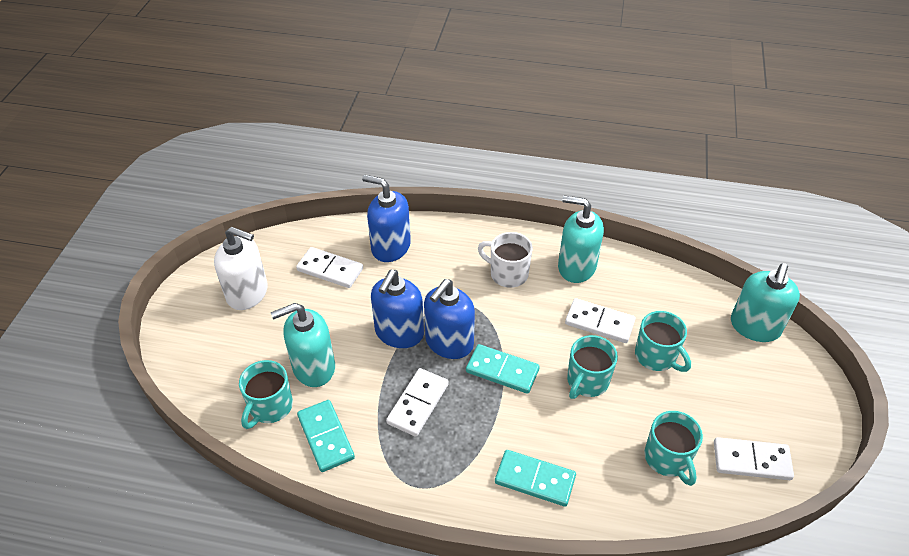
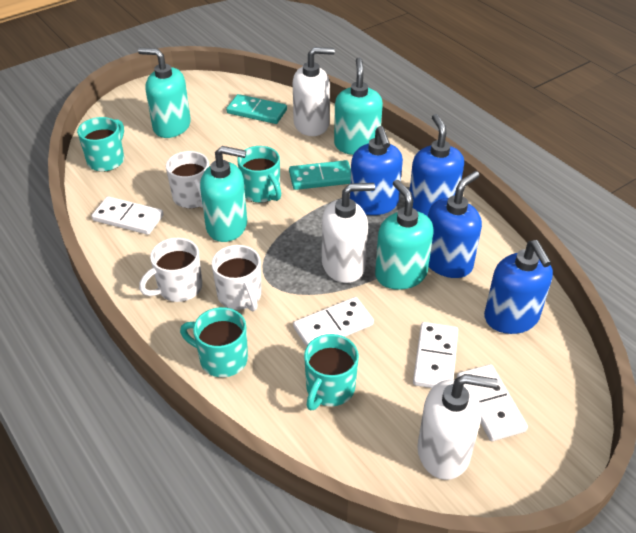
blue soap dispenser: 3 -> 4
turquoise domino: 3 -> 2
turquoise soap dispenser: 3 -> 4
white mug: 1 -> 3
white soap dispenser: 1 -> 3

